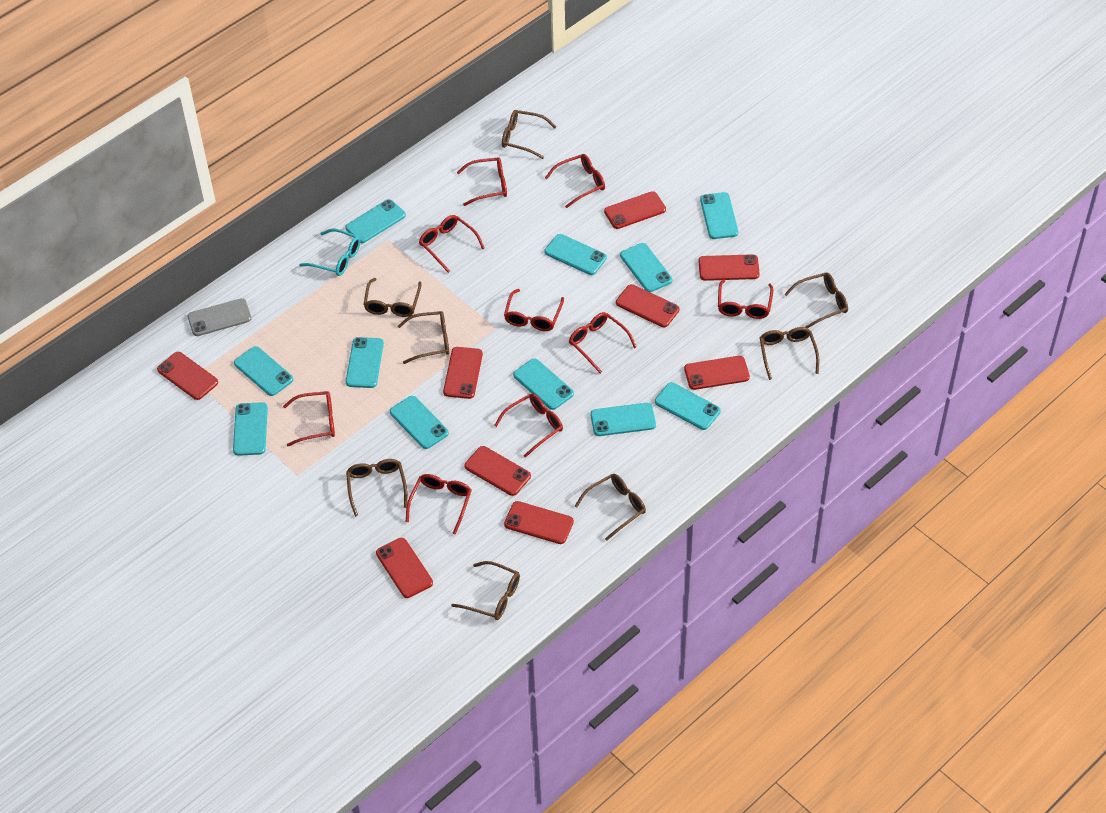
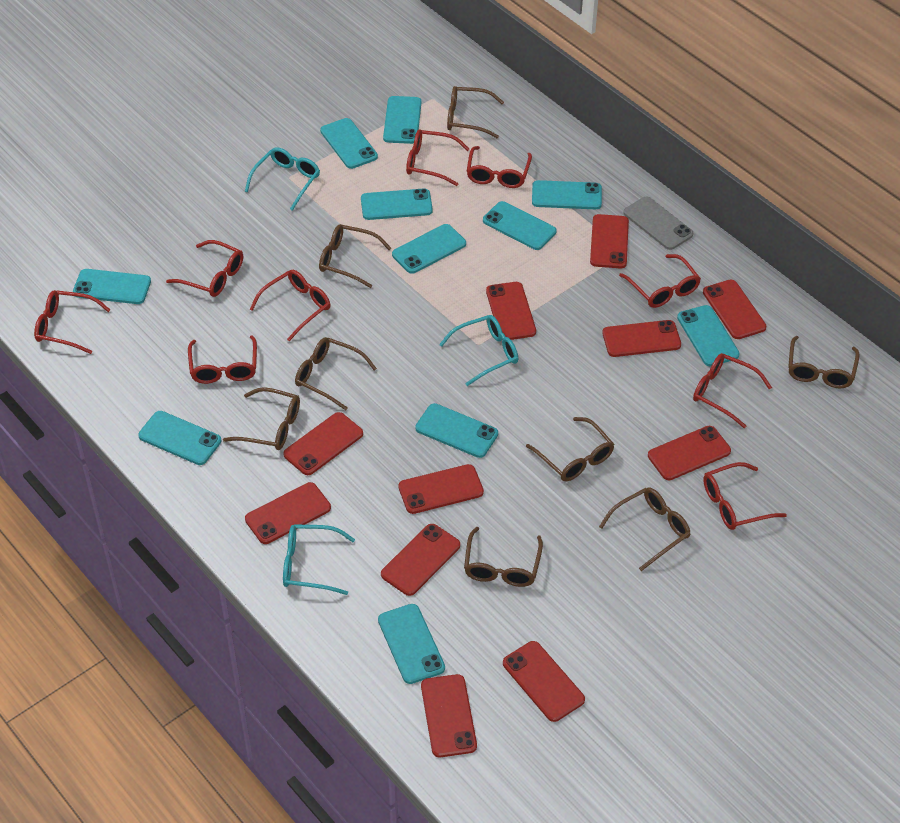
red phone: 9 -> 11
turquoise glasses: 1 -> 3

